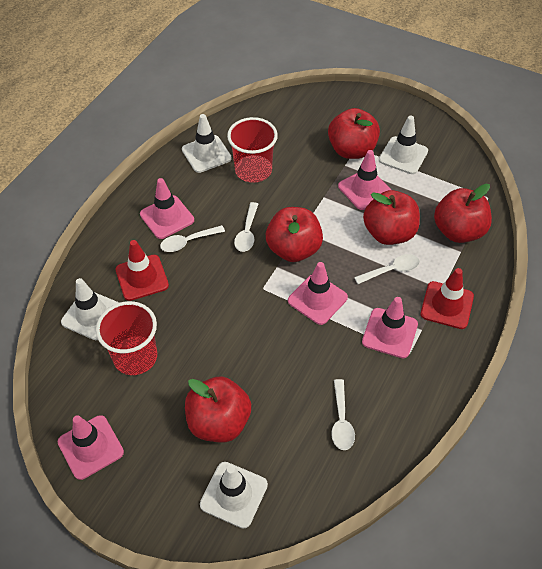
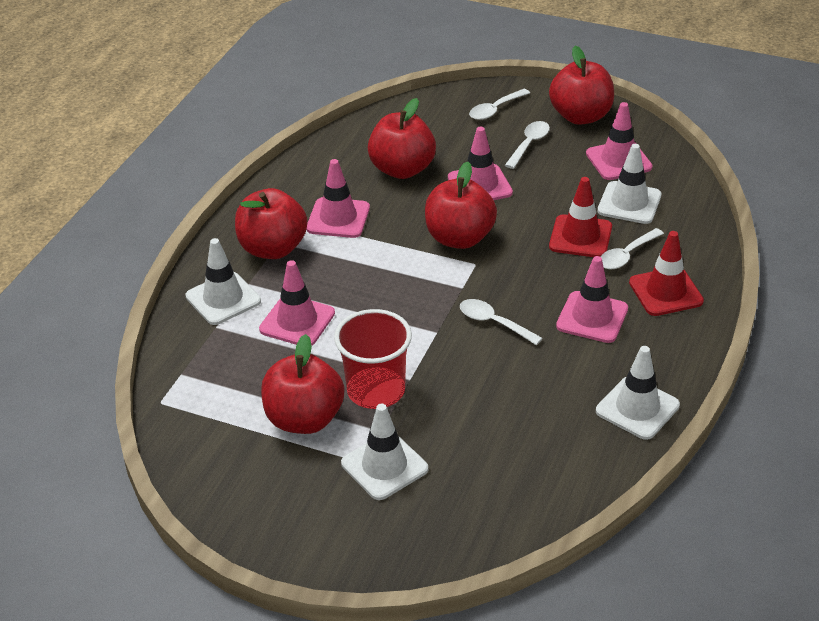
red cup: 2 -> 1

